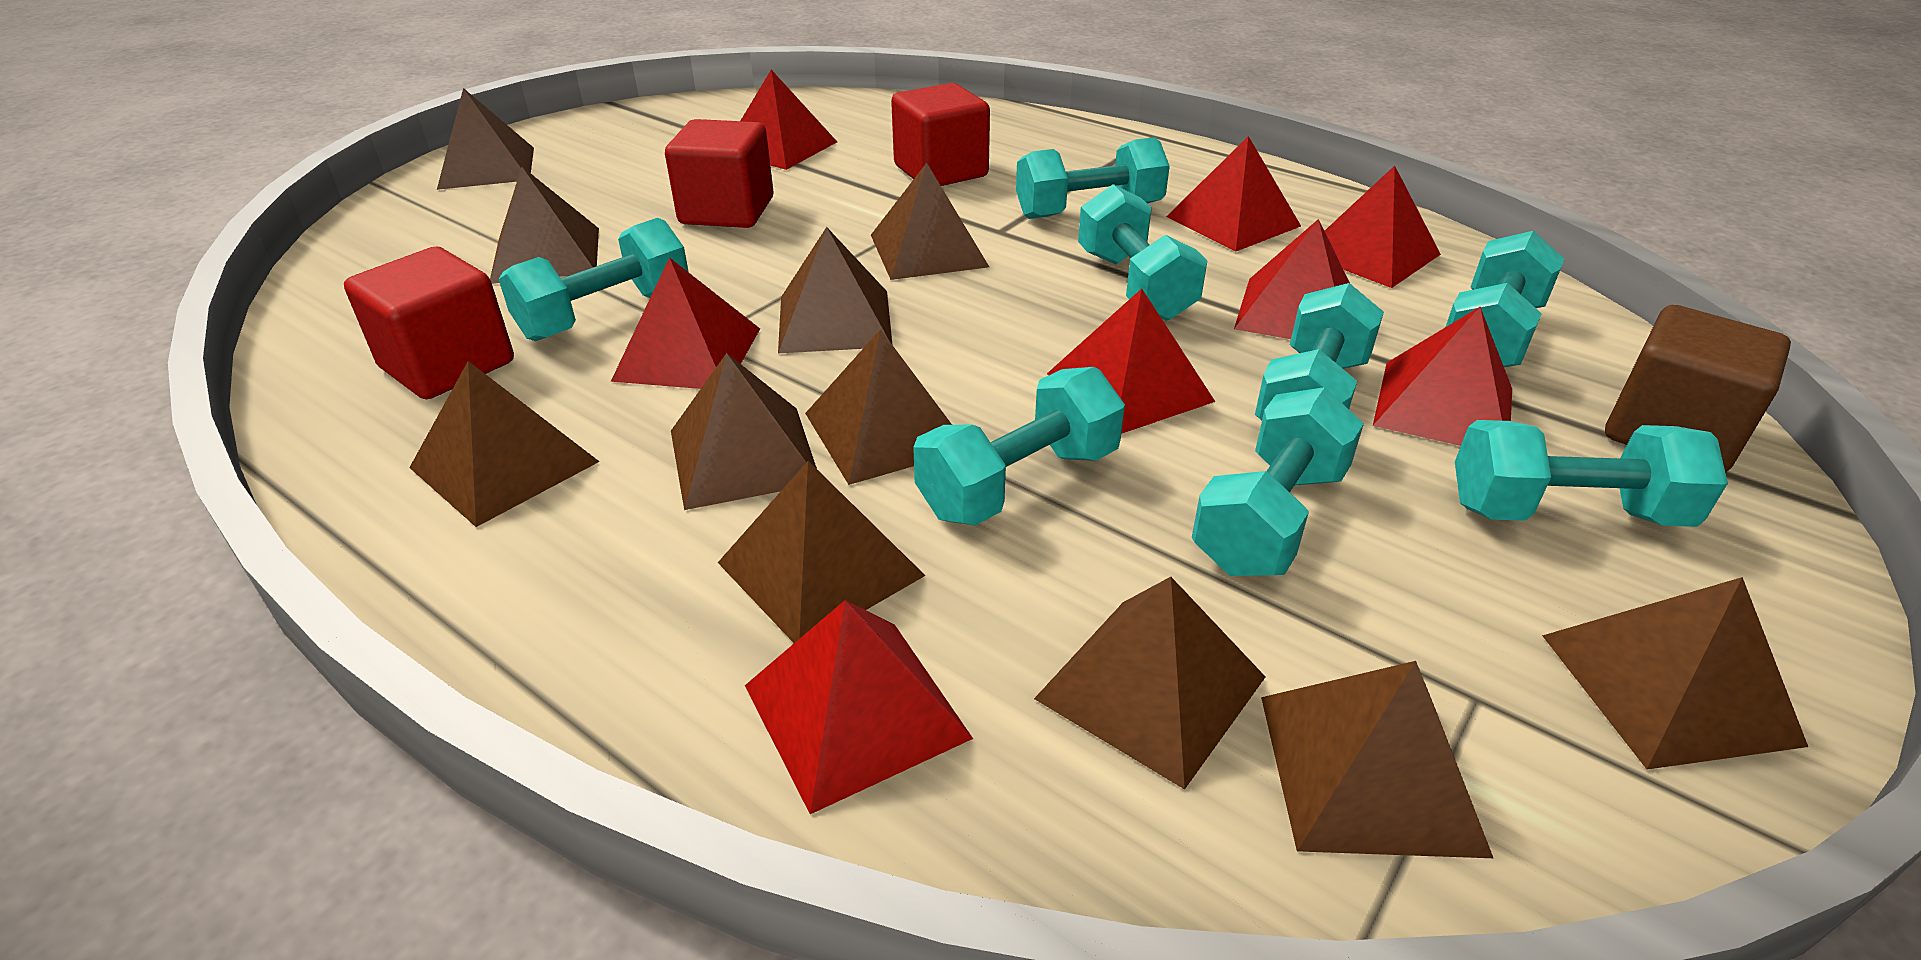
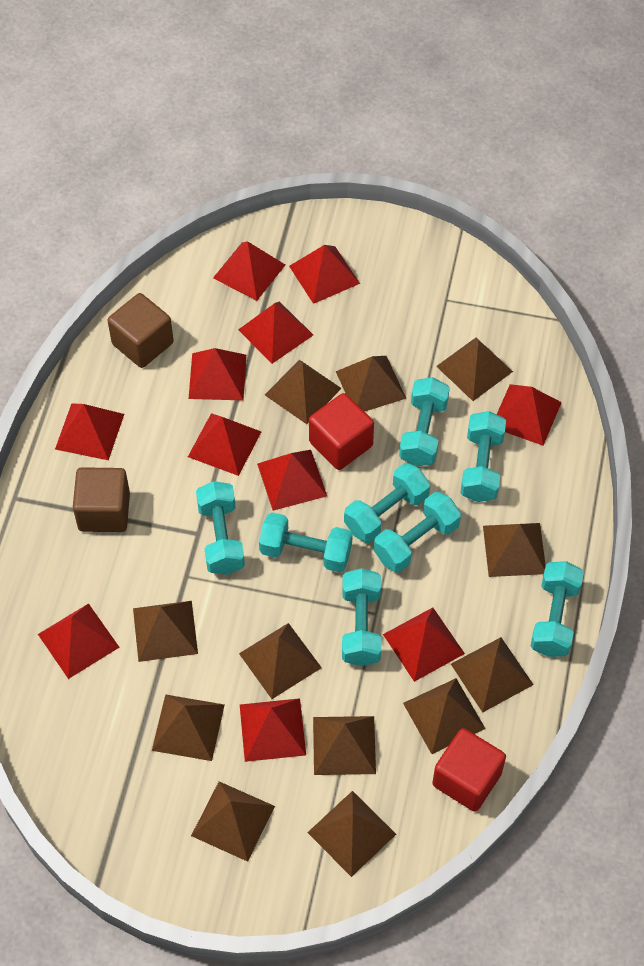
brown cube: 1 -> 2
brown pyramid: 11 -> 12
red cube: 3 -> 2
red pyramid: 8 -> 11

